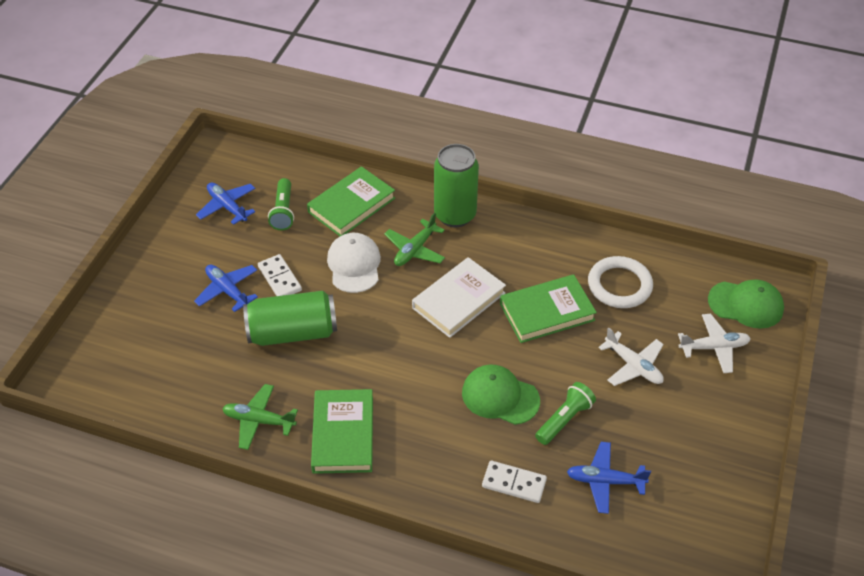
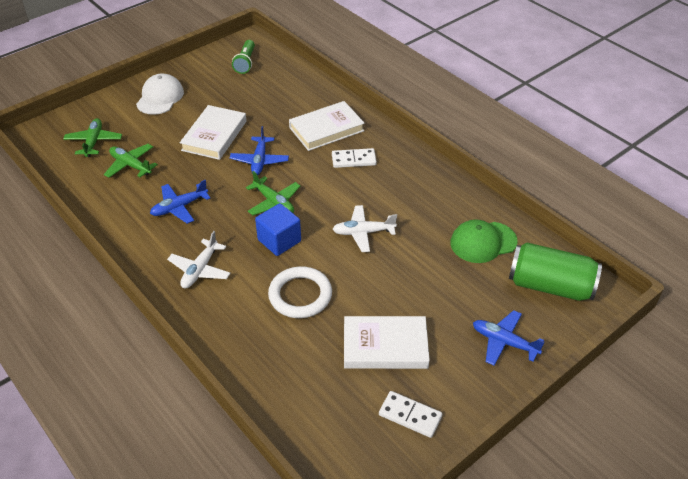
blue cube: 0 -> 1
green book: 3 -> 0
green can: 2 -> 1
green cap: 2 -> 1
green flashlight: 2 -> 1
green plane: 2 -> 3
white book: 1 -> 3

